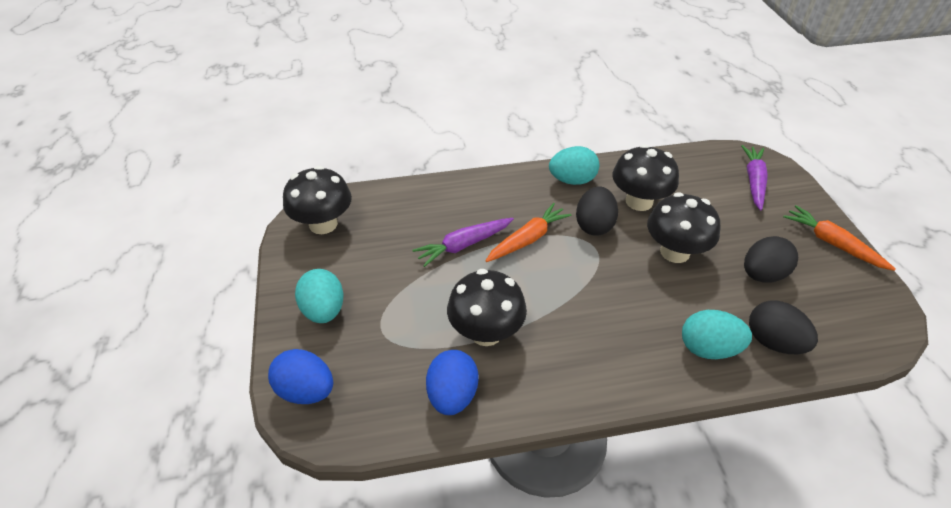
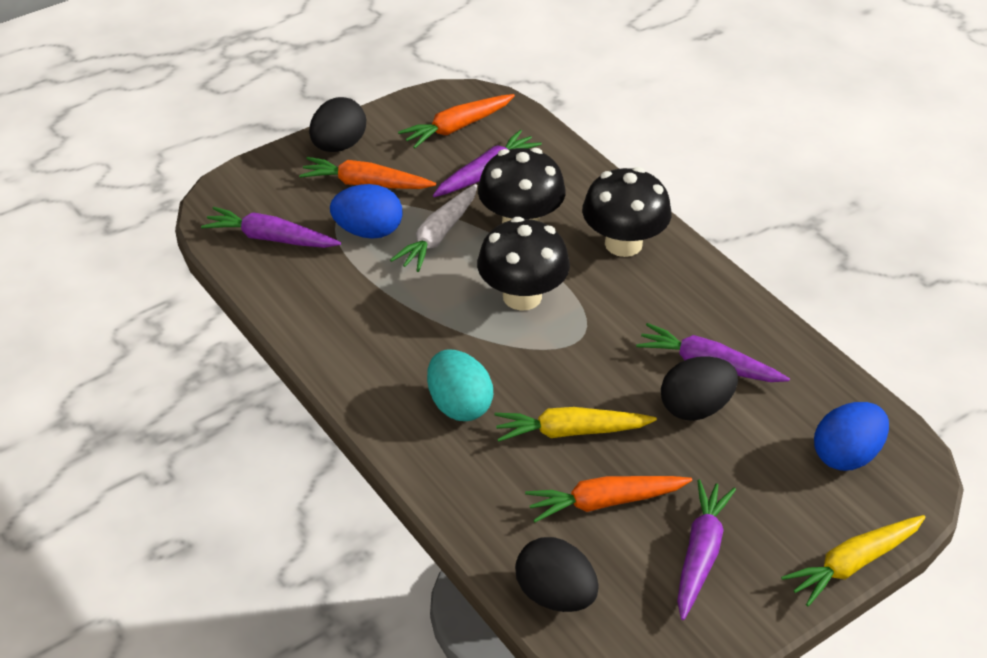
black mushroom: 4 -> 3
orange carrot: 2 -> 3
purple carrot: 2 -> 4
turquoise egg: 3 -> 1
white carrot: 0 -> 1
yellow carrot: 0 -> 2

